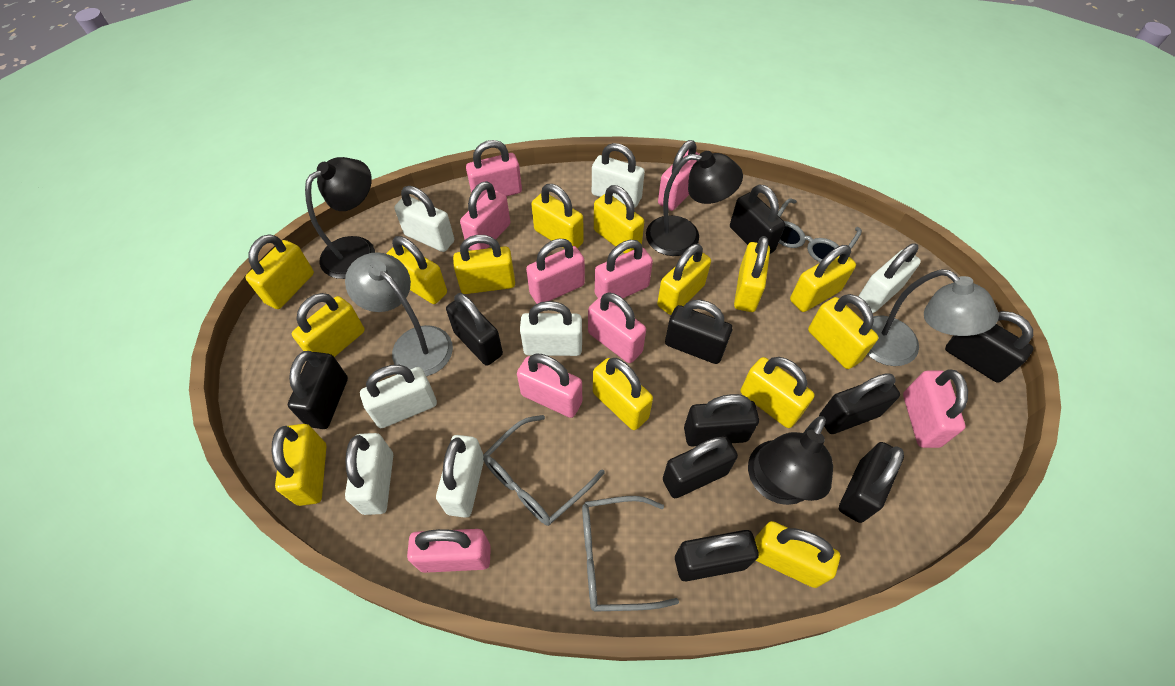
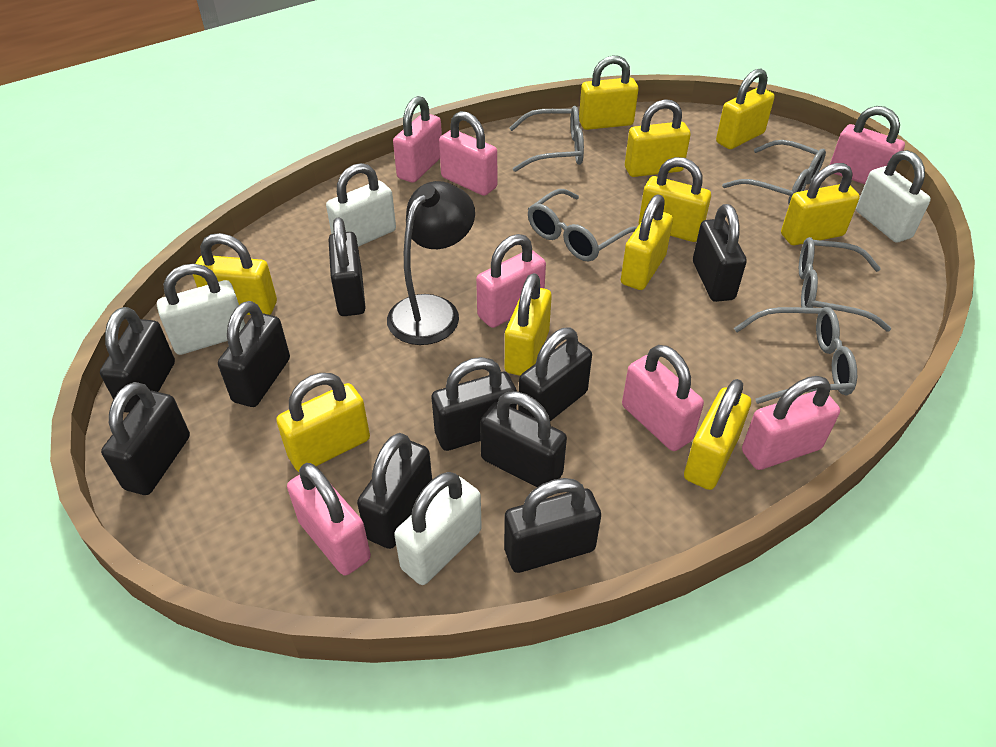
black lamp: 3 -> 1
grey glasses: 3 -> 5
grey lamp: 2 -> 0
pink padlock: 9 -> 7
white padlock: 7 -> 4
yellow padlock: 14 -> 10

